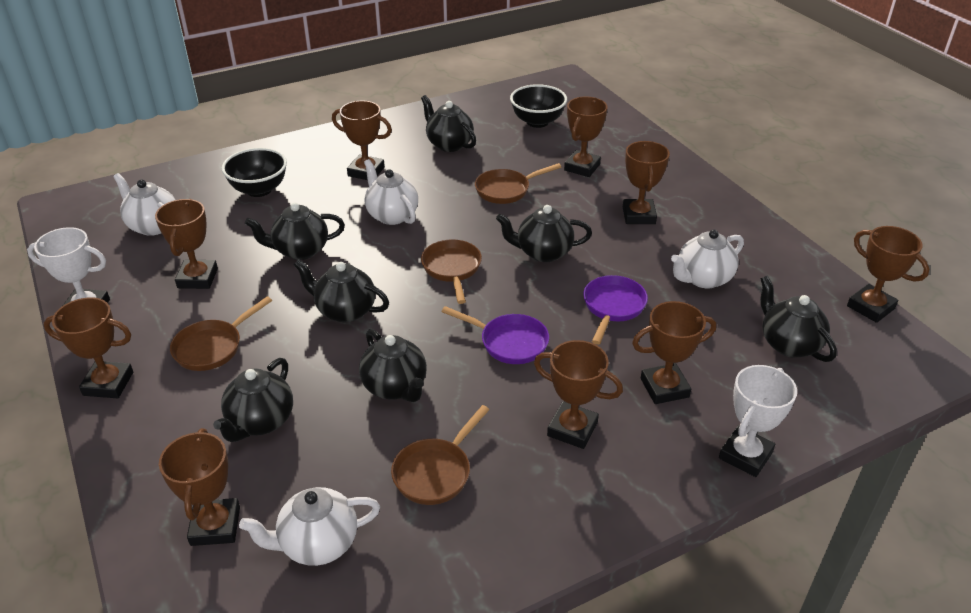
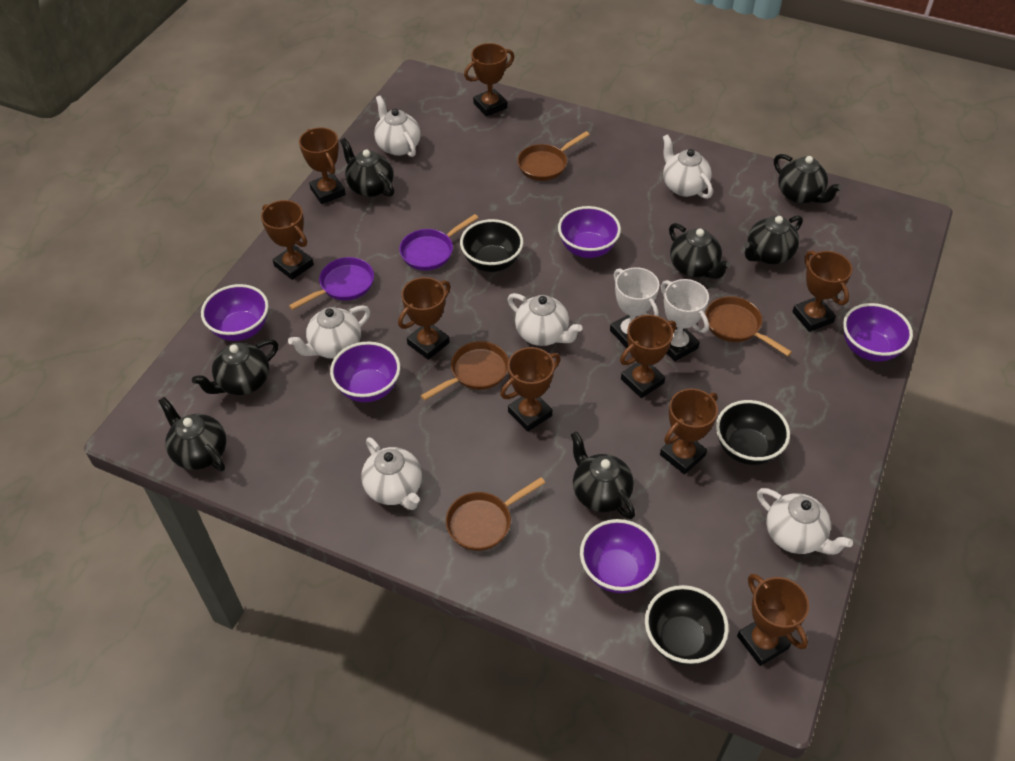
black bowl: 2 -> 3
purple bowl: 0 -> 5
white teapot: 4 -> 6

